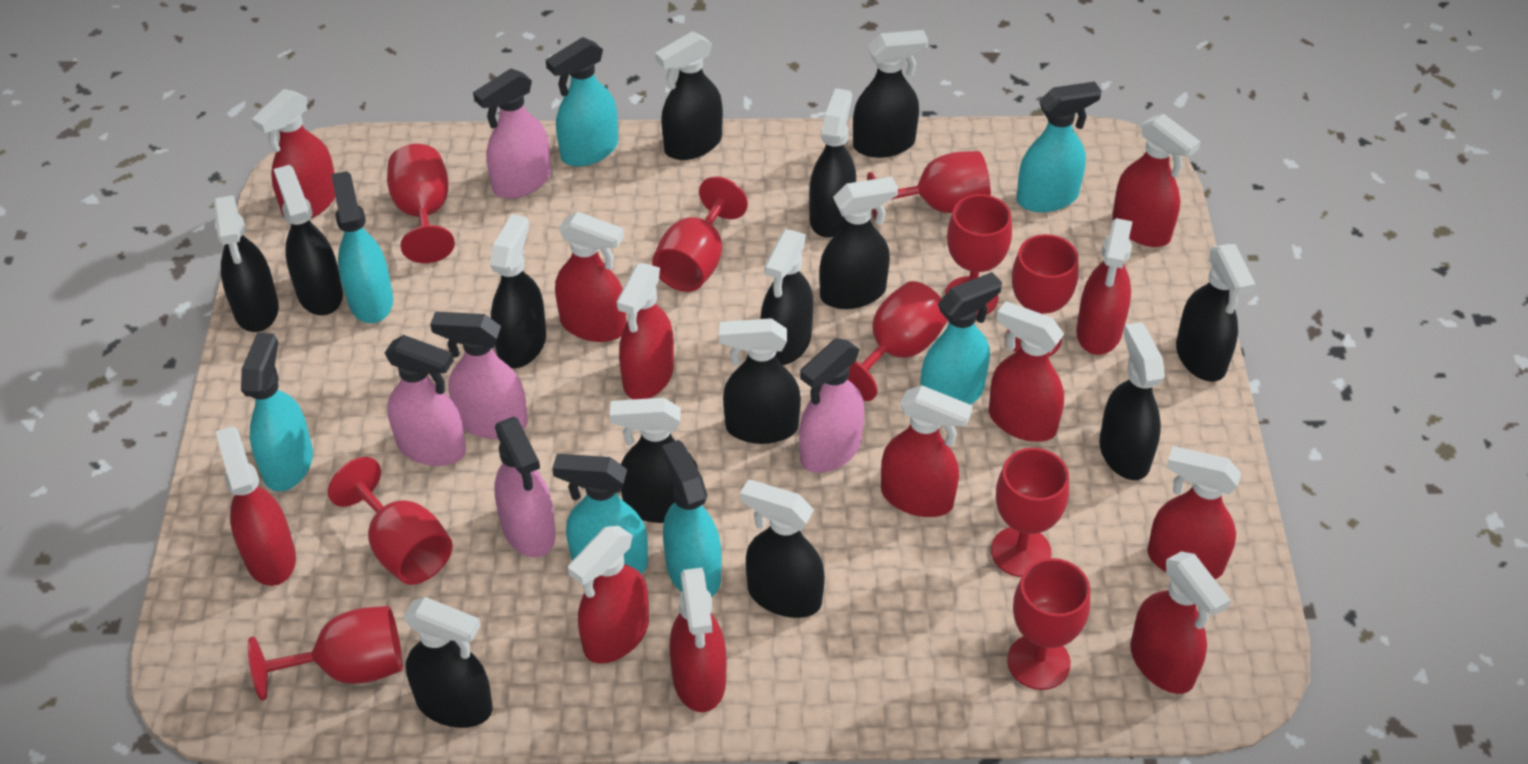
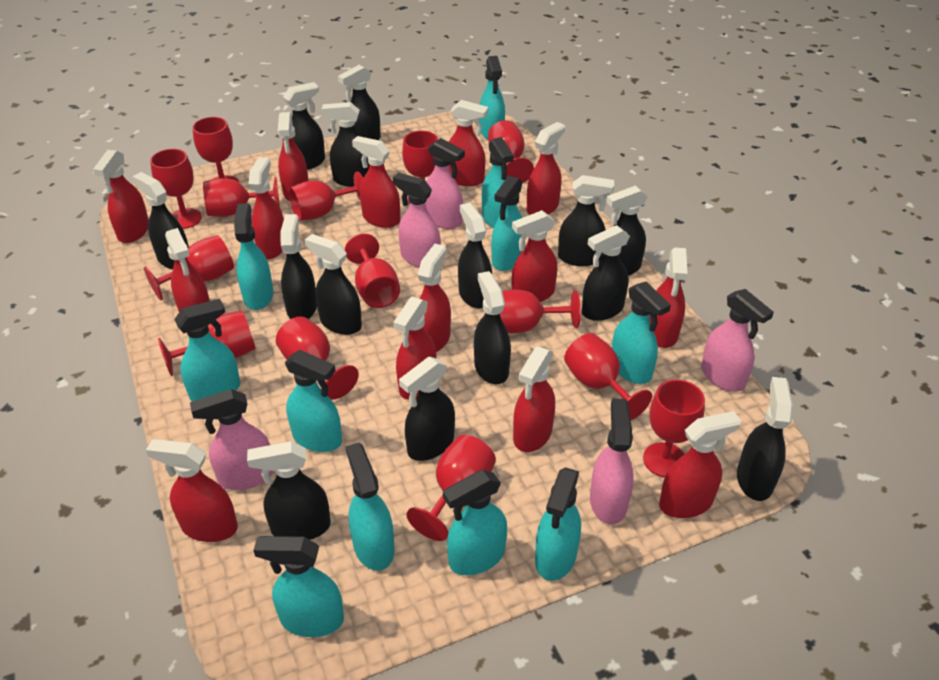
red goblet: 10 -> 14
red spray bottle: 12 -> 14
turquoise spray bottle: 7 -> 11

